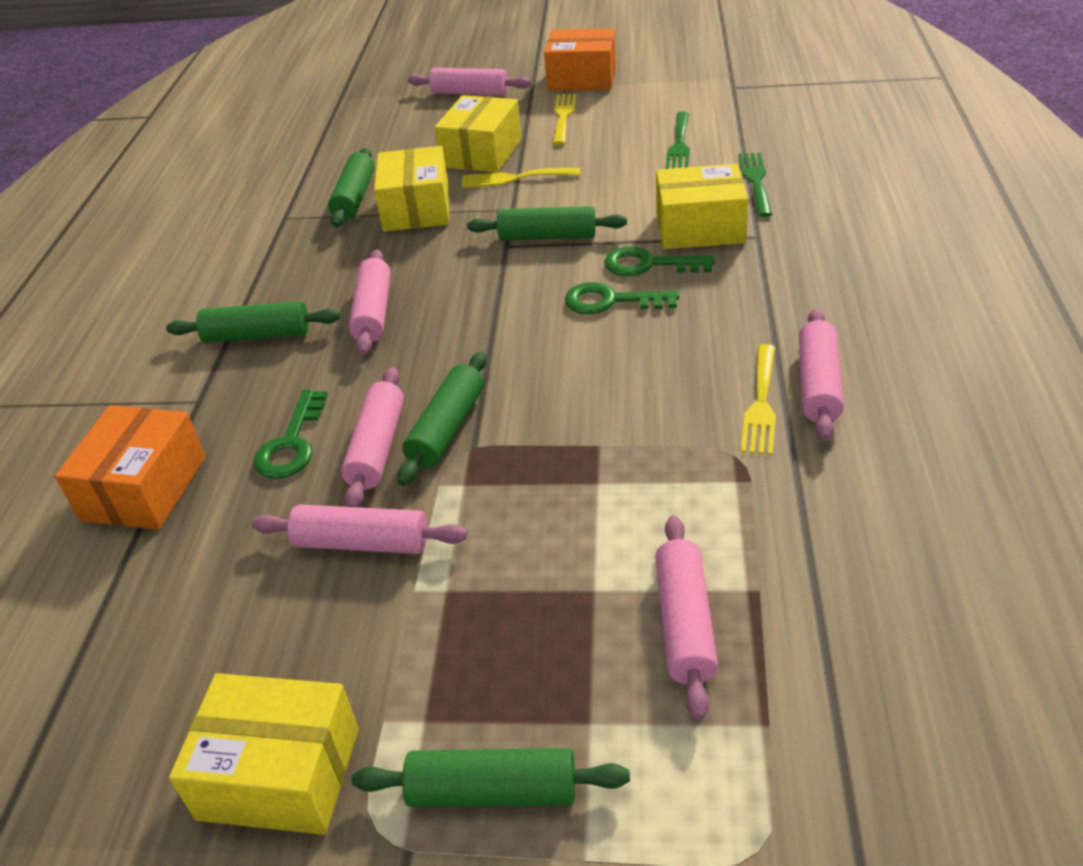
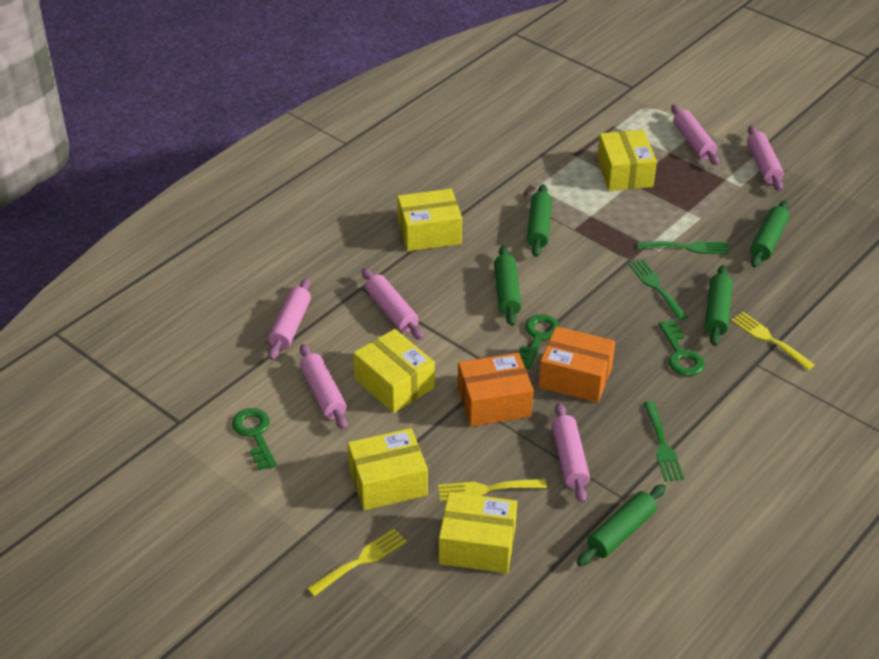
green fork: 2 -> 3
yellow box: 4 -> 5

